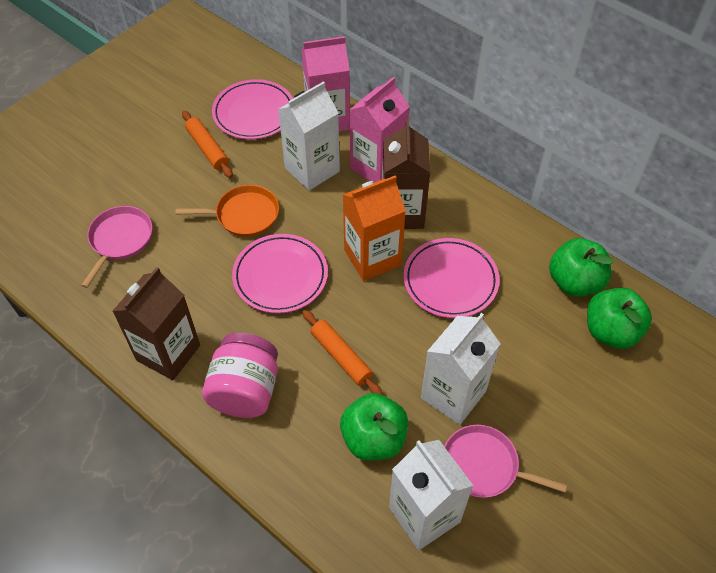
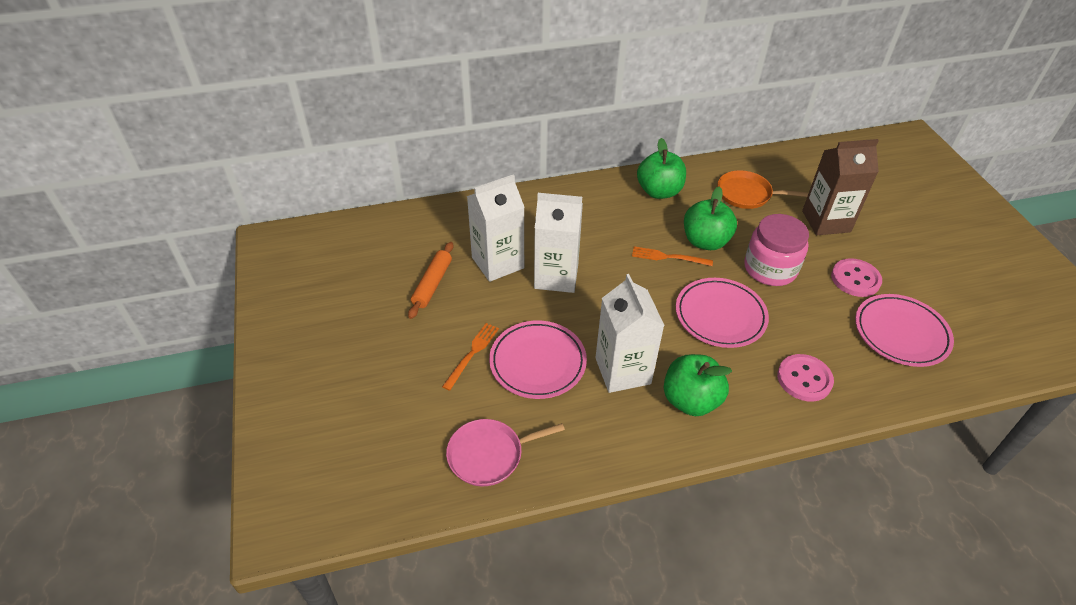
brown carton: 2 -> 1
orange carton: 1 -> 0
orange fork: 0 -> 2
orange rolling pin: 2 -> 1
pink button: 0 -> 2
pink carton: 2 -> 0
pink pan: 2 -> 1

